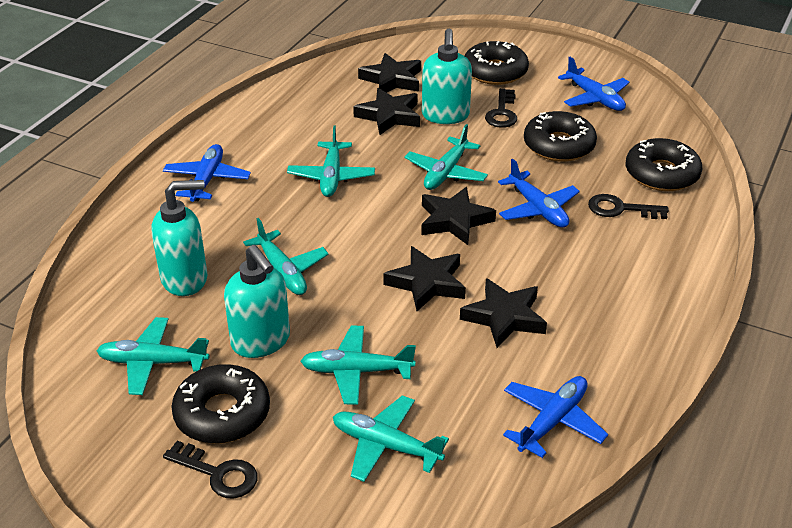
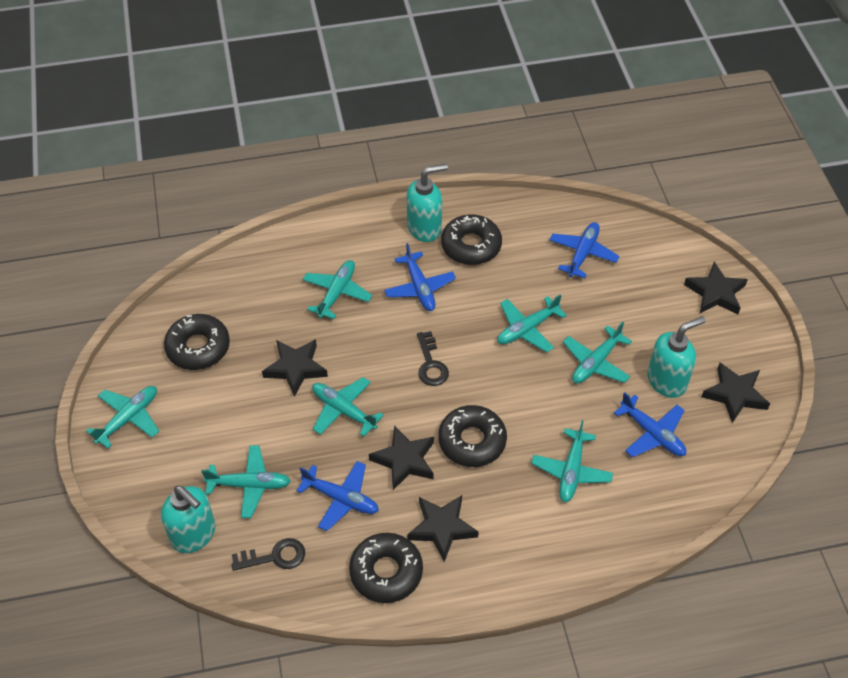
black key: 3 -> 2
turquoise plane: 6 -> 7

